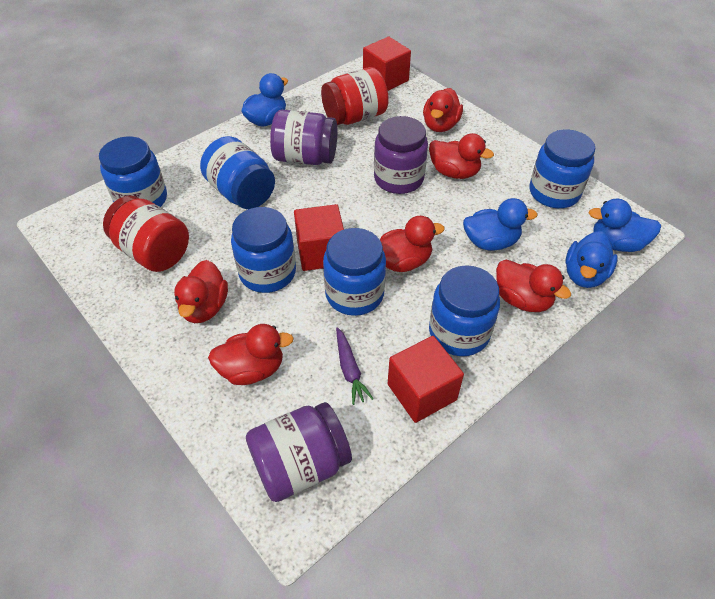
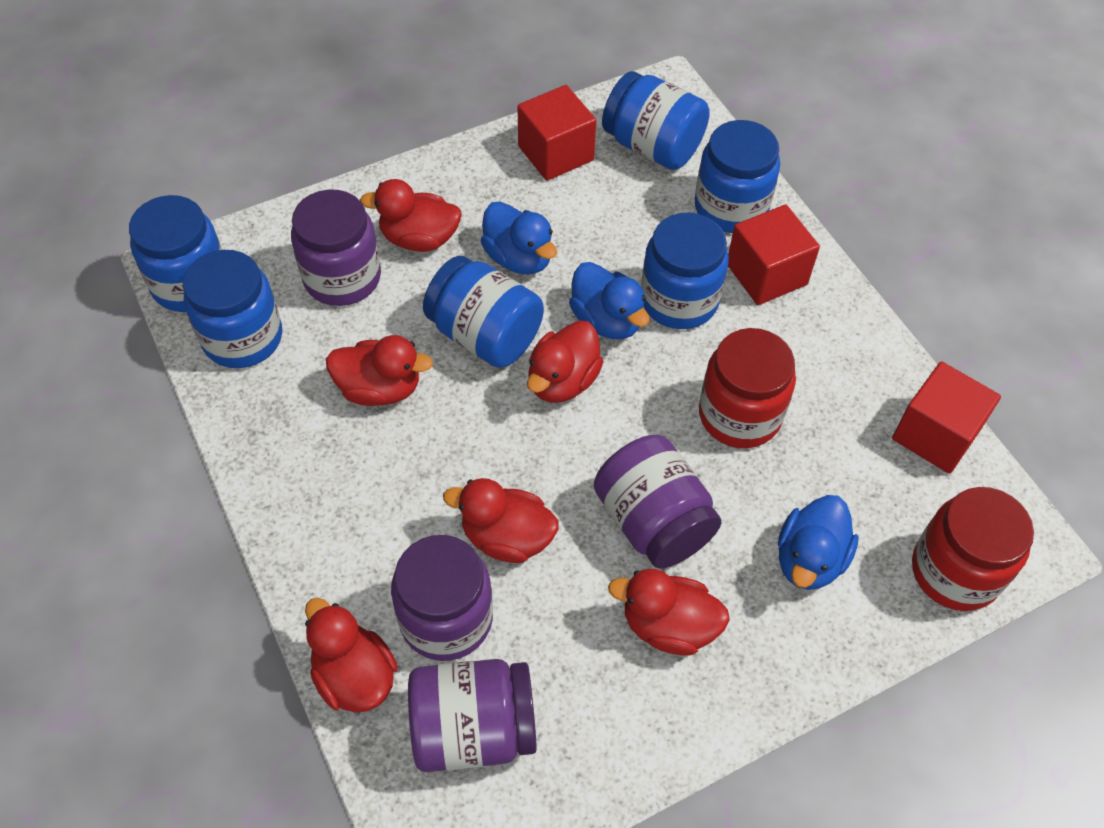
blue duck: 4 -> 3
purple carrot: 1 -> 0
purple jar: 3 -> 4

